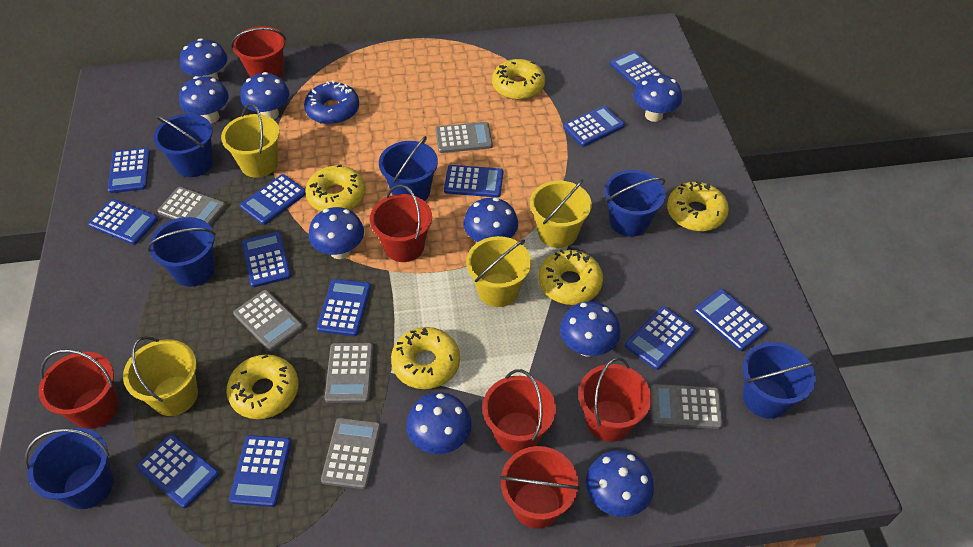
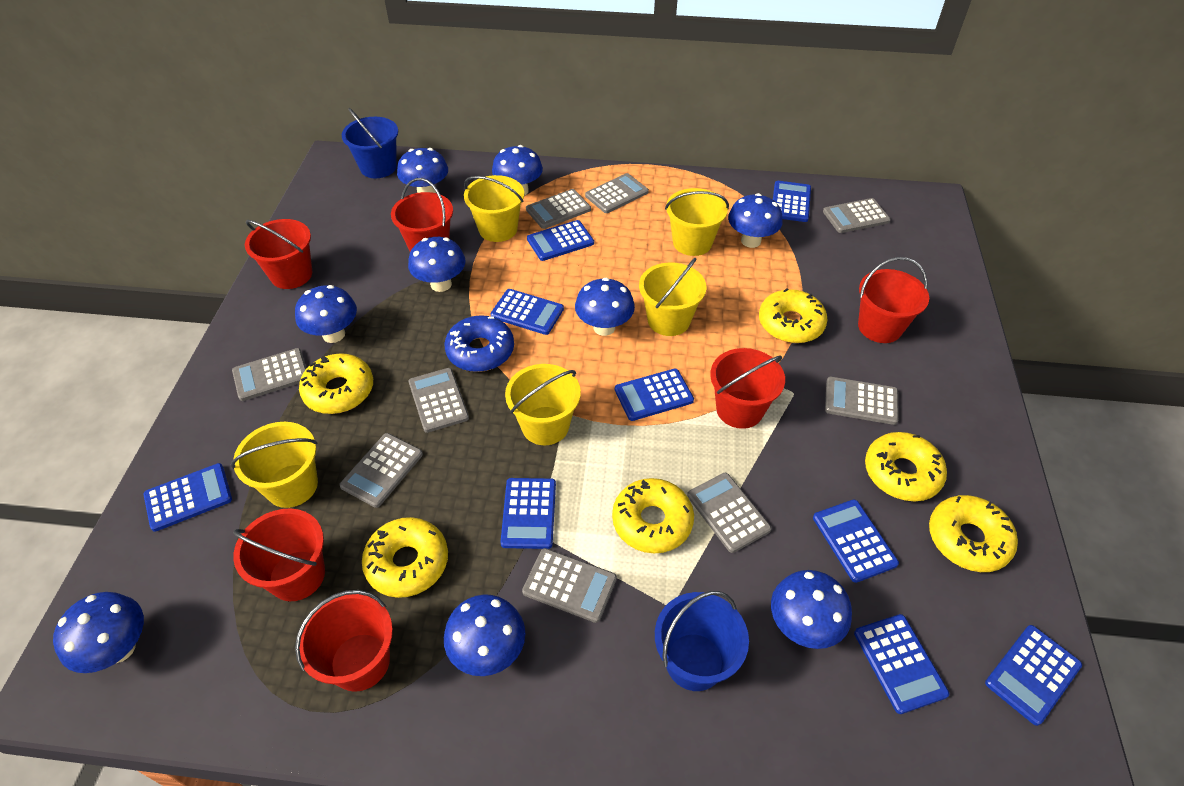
blue bucket: 6 -> 2
blue calculator: 12 -> 9
grey calculator: 6 -> 9
yellow bucket: 4 -> 5

